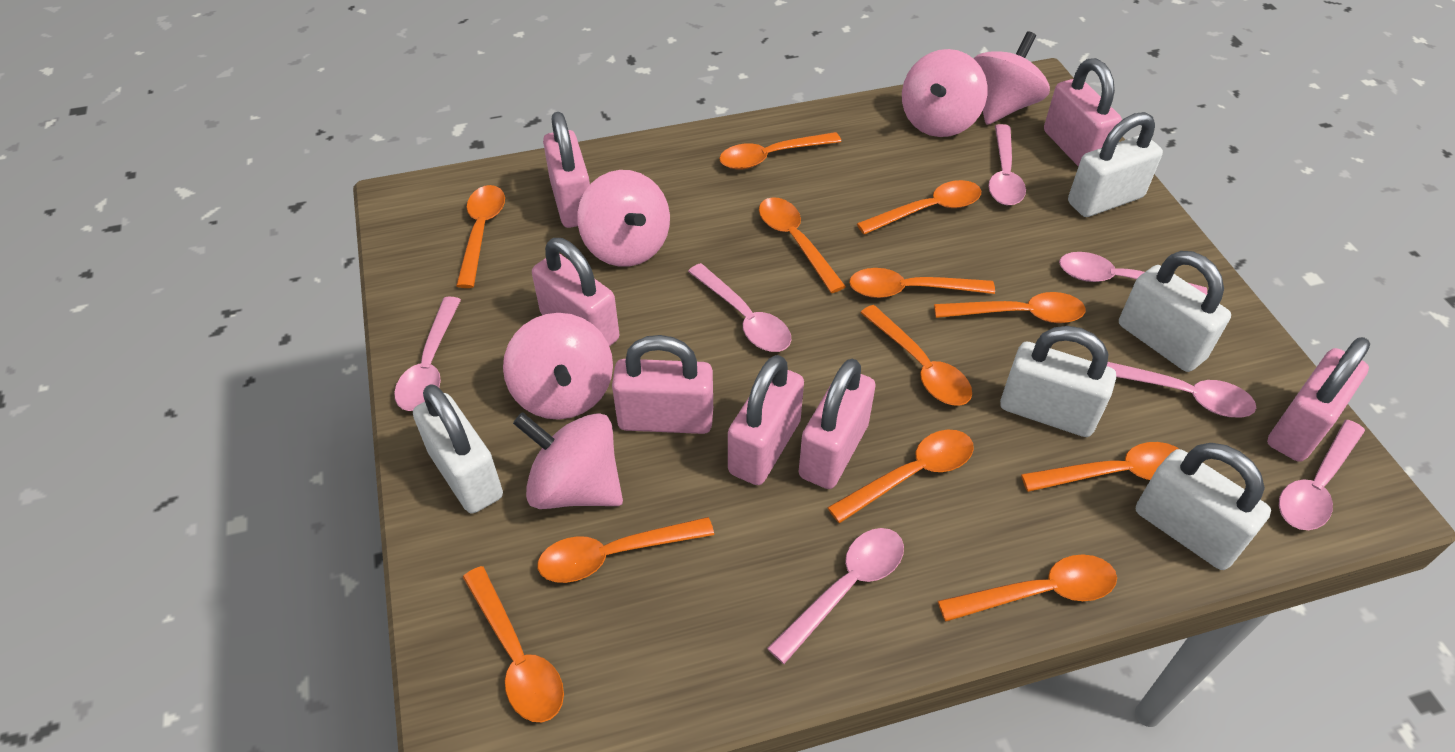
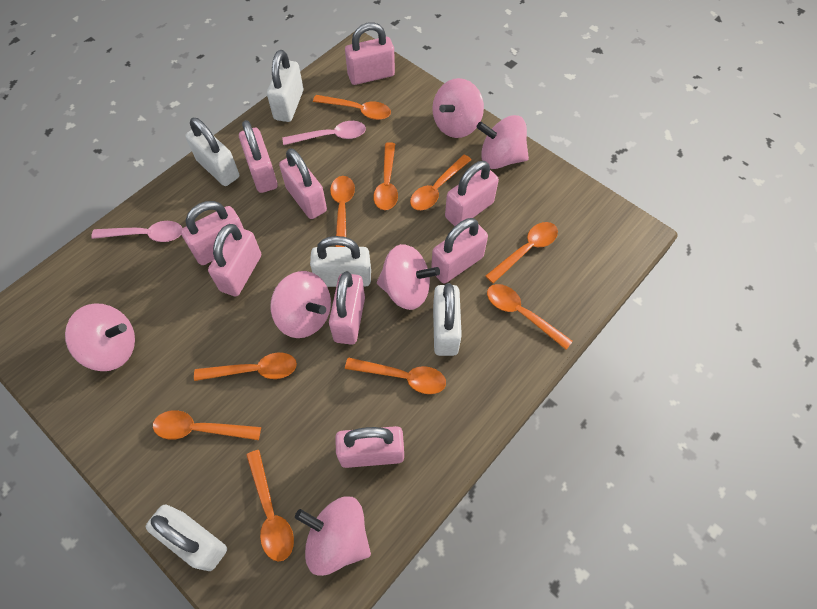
orange spoon: 12 -> 10
pink padlock: 7 -> 9
pink spinning top: 5 -> 6
pink spoon: 7 -> 2

